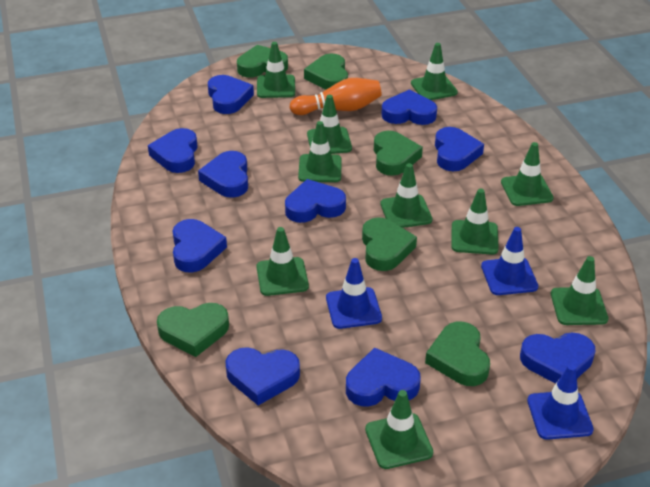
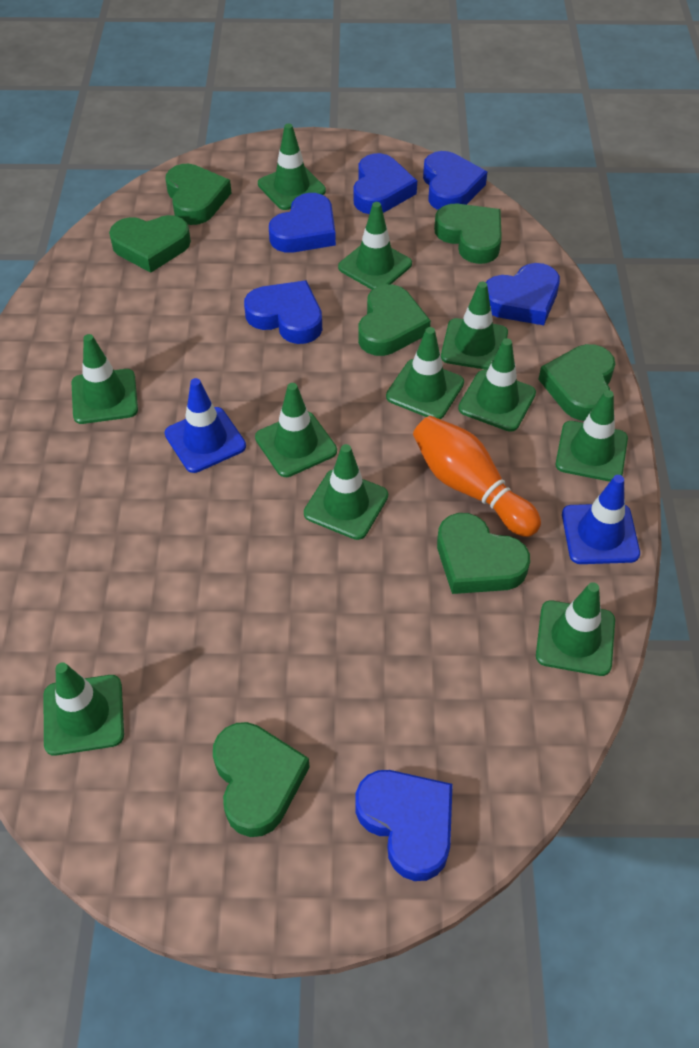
blue heart: 10 -> 6
blue traffic cone: 3 -> 2
green heart: 6 -> 7
green traffic cone: 10 -> 11

